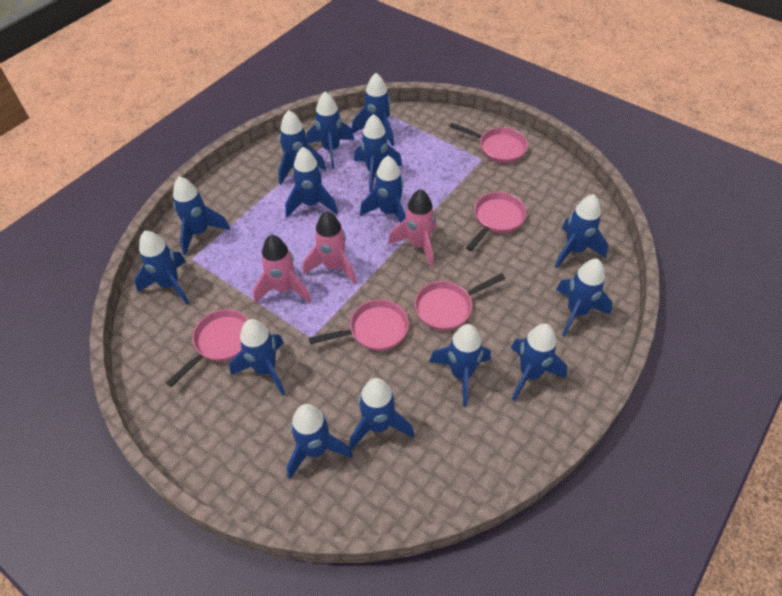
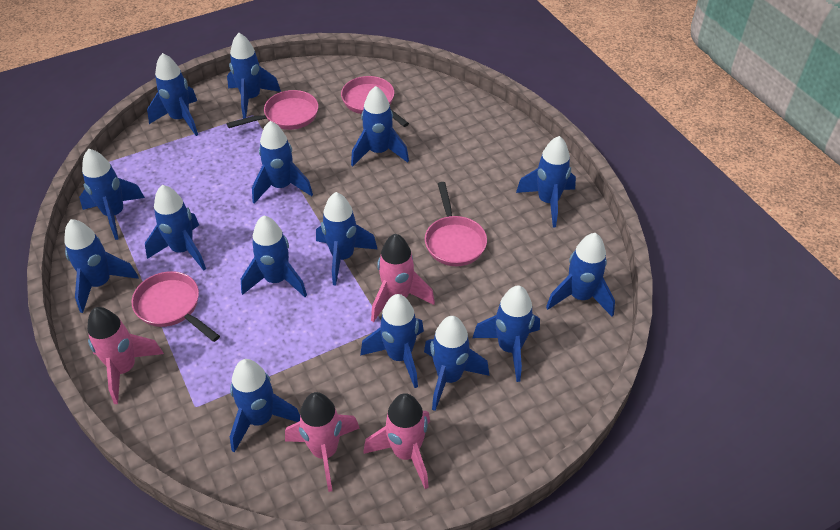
pink pan: 5 -> 4
pink rocket: 3 -> 4

